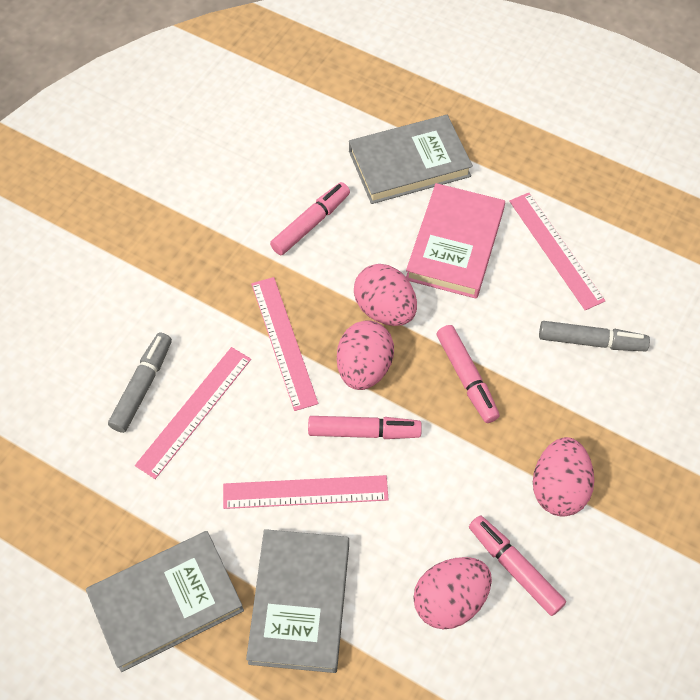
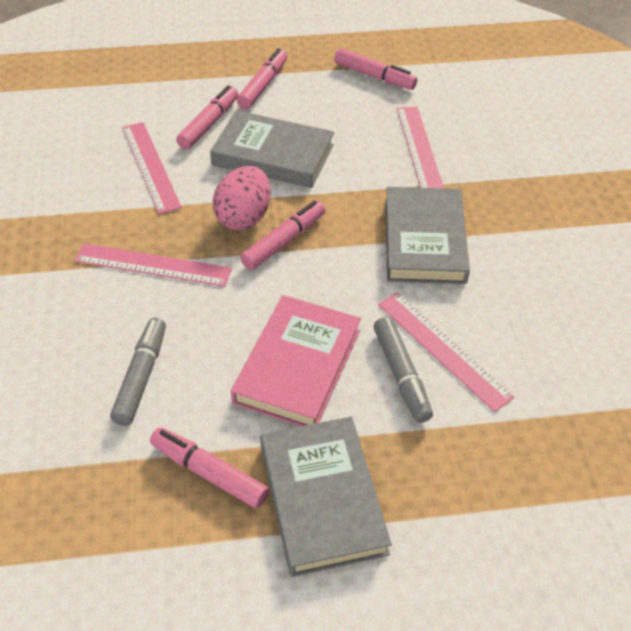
pink egg: 4 -> 1
pink marker: 4 -> 5

